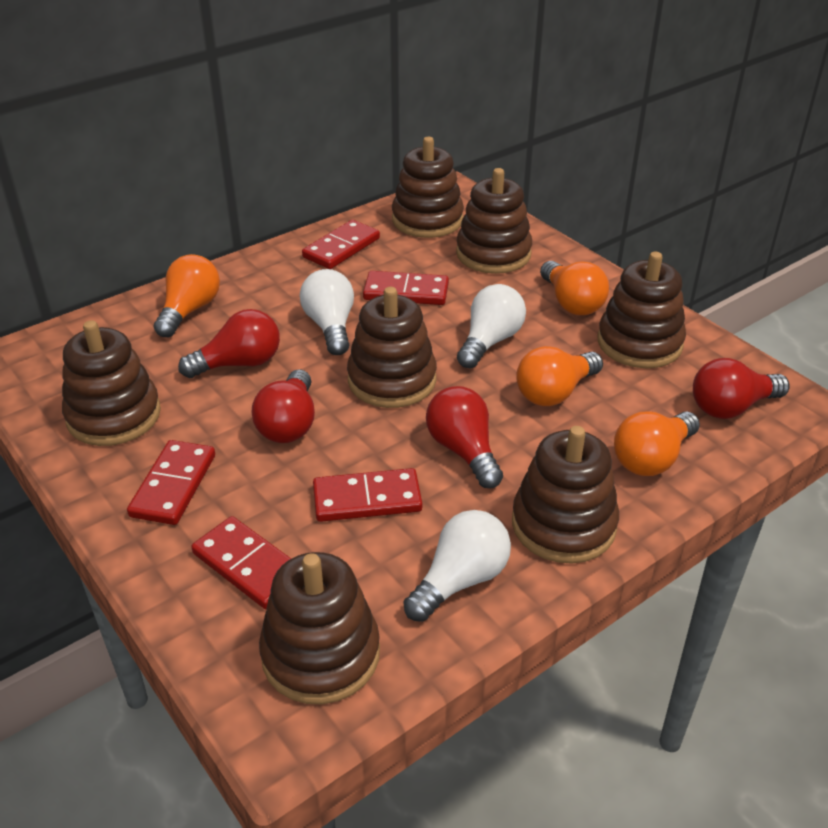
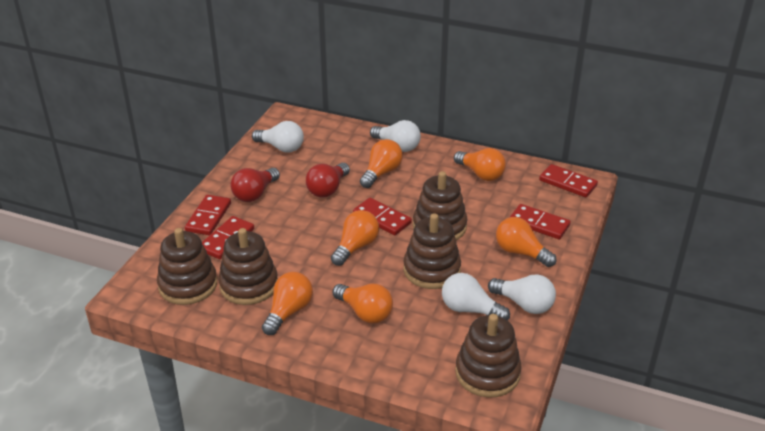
brown stacking toy: 7 -> 5
orange light bulb: 4 -> 6
red light bulb: 4 -> 2
white light bulb: 3 -> 4

